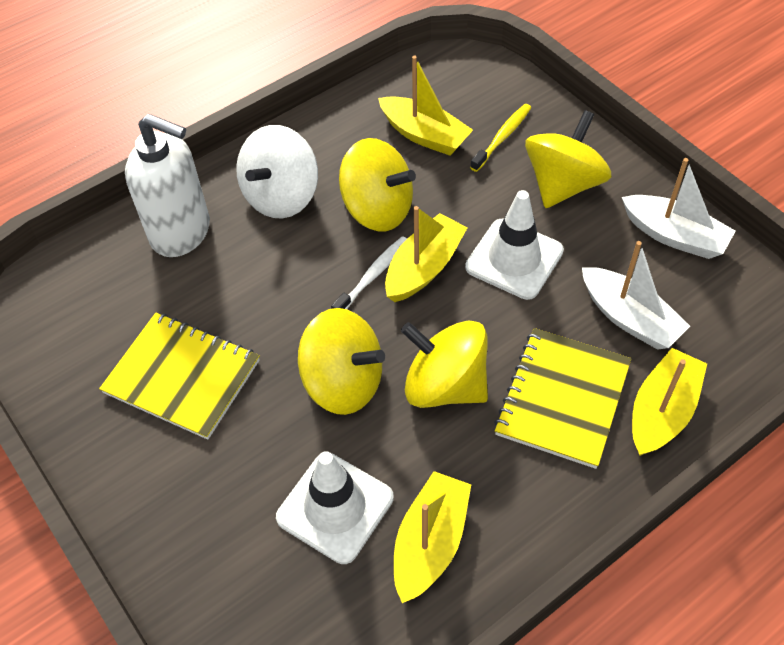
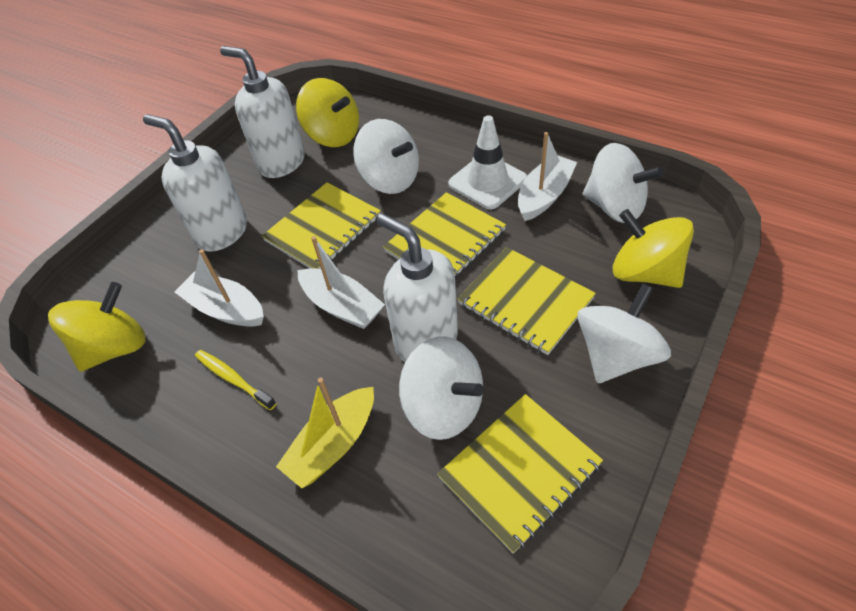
white boat: 2 -> 3
white soap dispenser: 1 -> 3
white spinning top: 1 -> 4
white toothbrush: 1 -> 0
white traffic cone: 2 -> 1
yellow boat: 4 -> 1
yellow notebook: 2 -> 4
yellow spinning top: 4 -> 3

